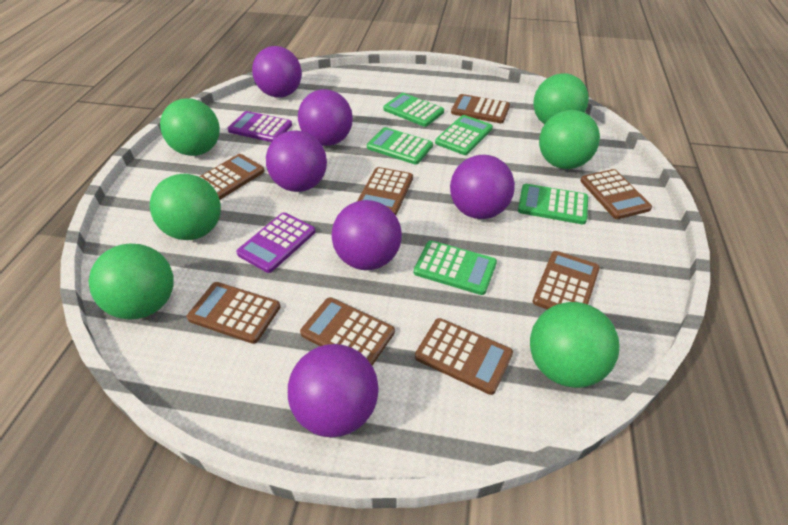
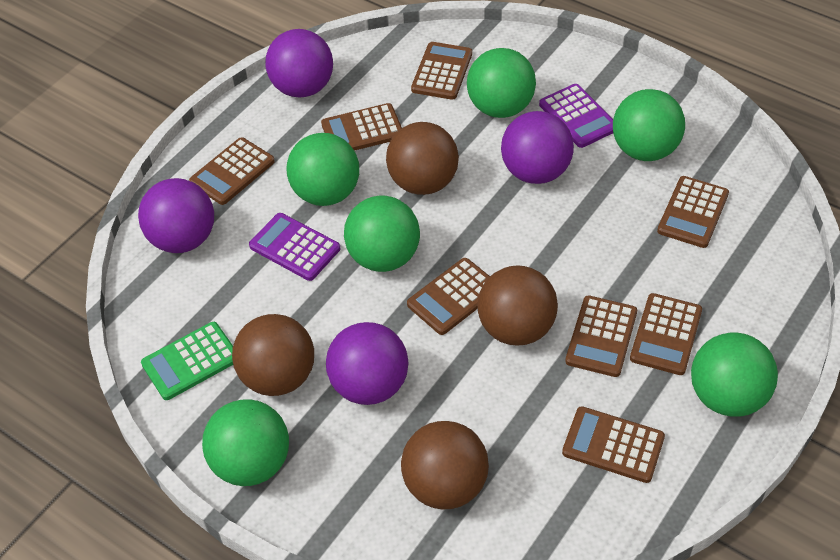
brown ball: 0 -> 4
green calculator: 5 -> 1
purple ball: 6 -> 4

